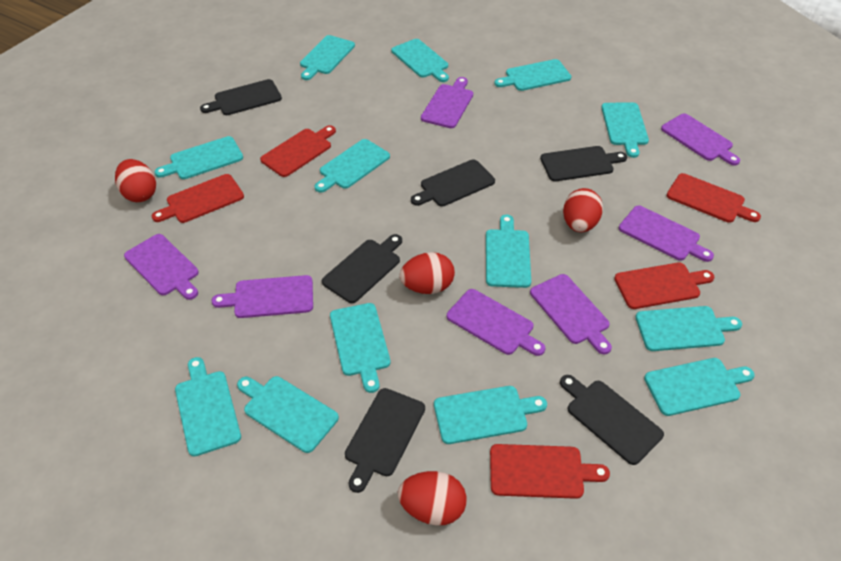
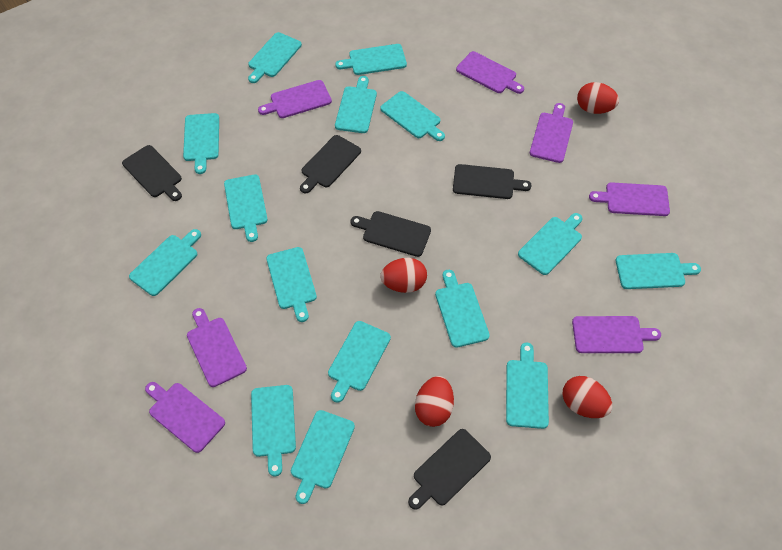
black cutting board: 6 -> 5
red cutting board: 5 -> 0
turquoise cutting board: 13 -> 15

